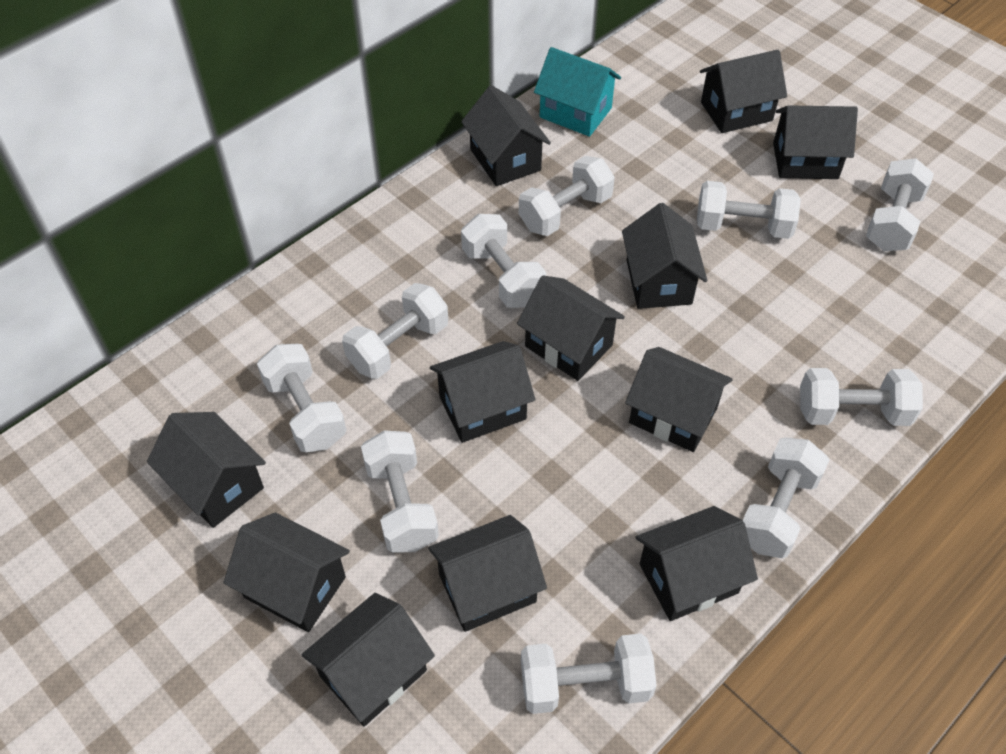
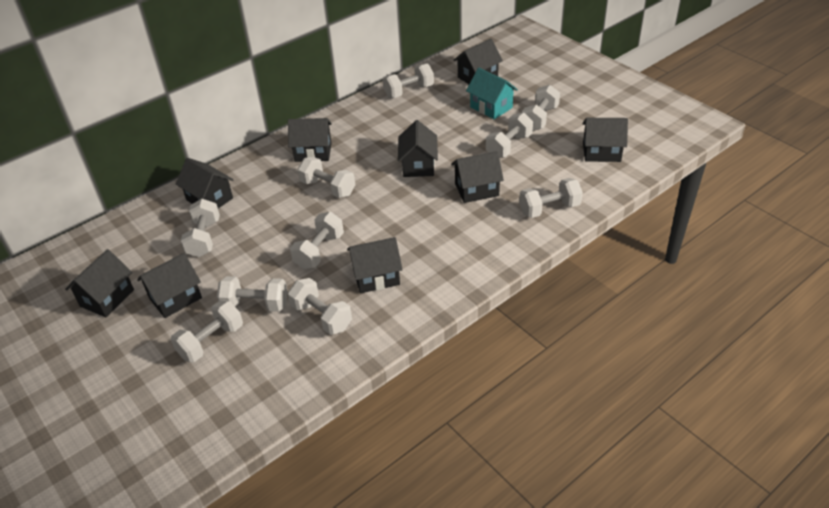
black house: 12 -> 9

